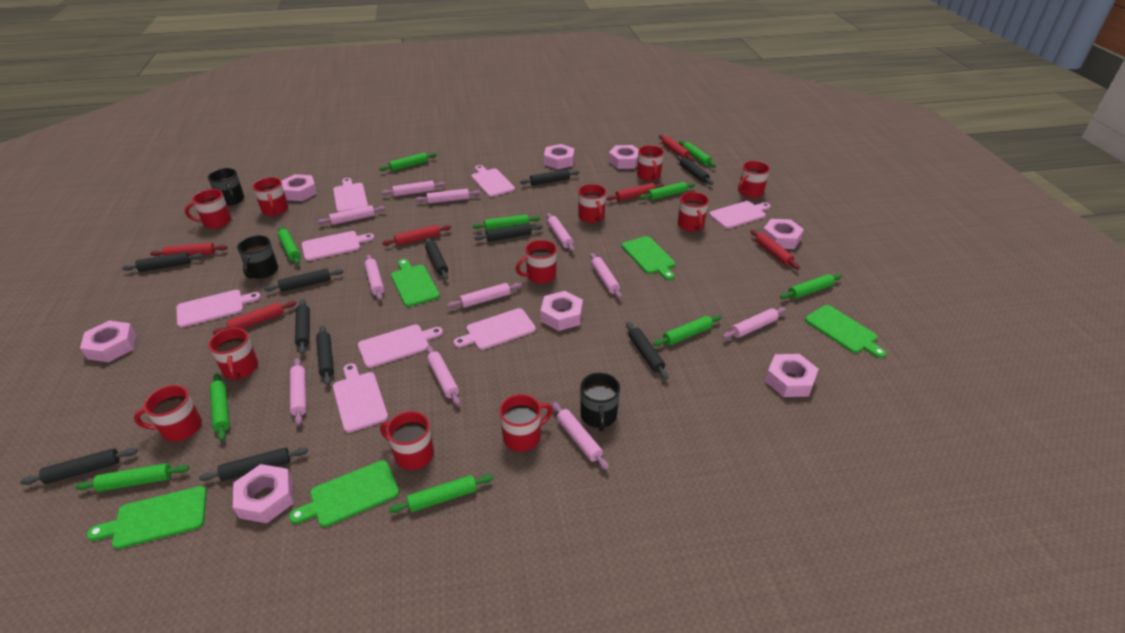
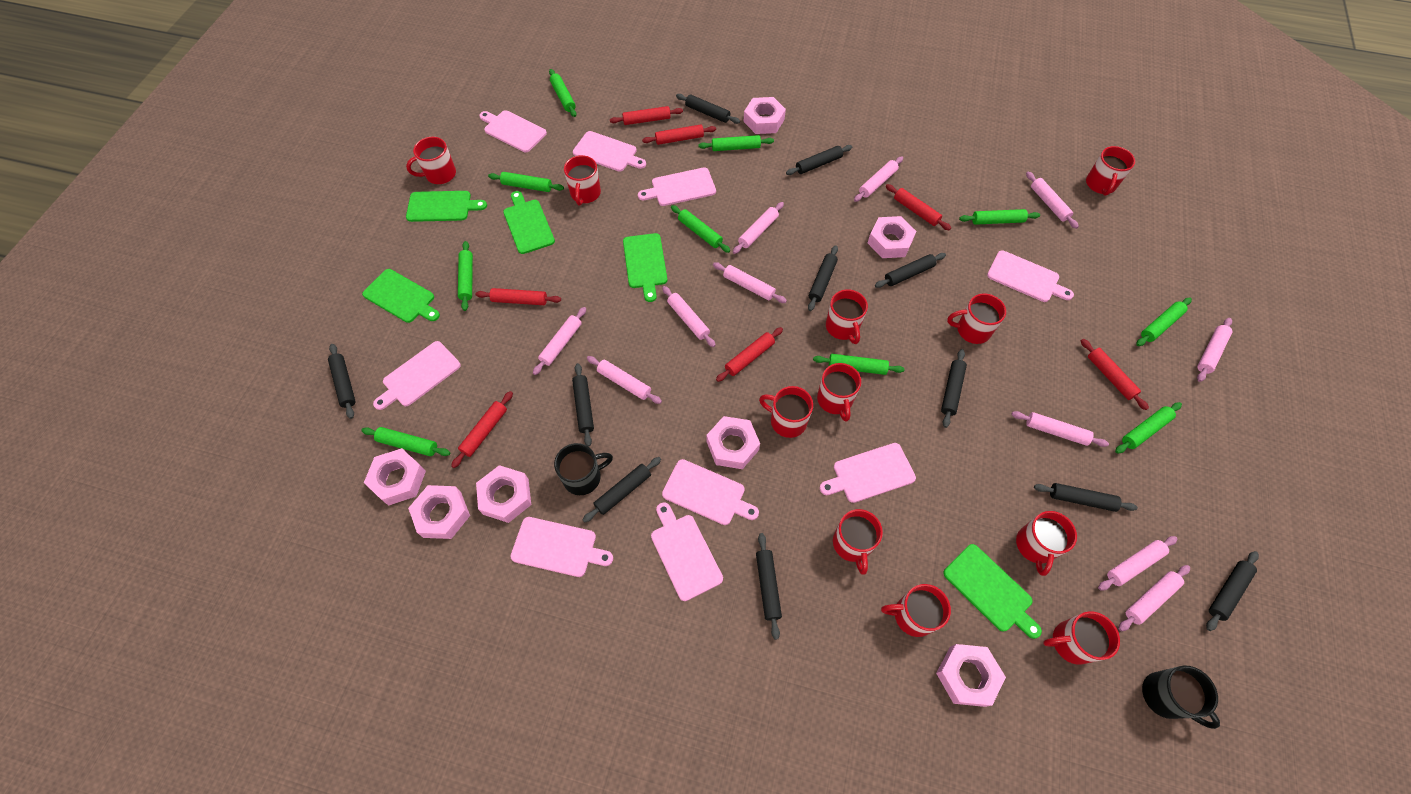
black mug: 3 -> 2
pink cutting board: 8 -> 9
pink nut: 8 -> 7
red rolling pin: 6 -> 7

